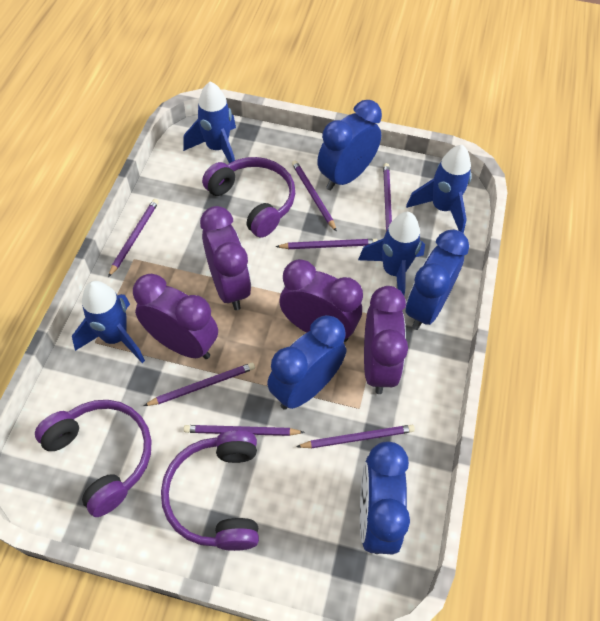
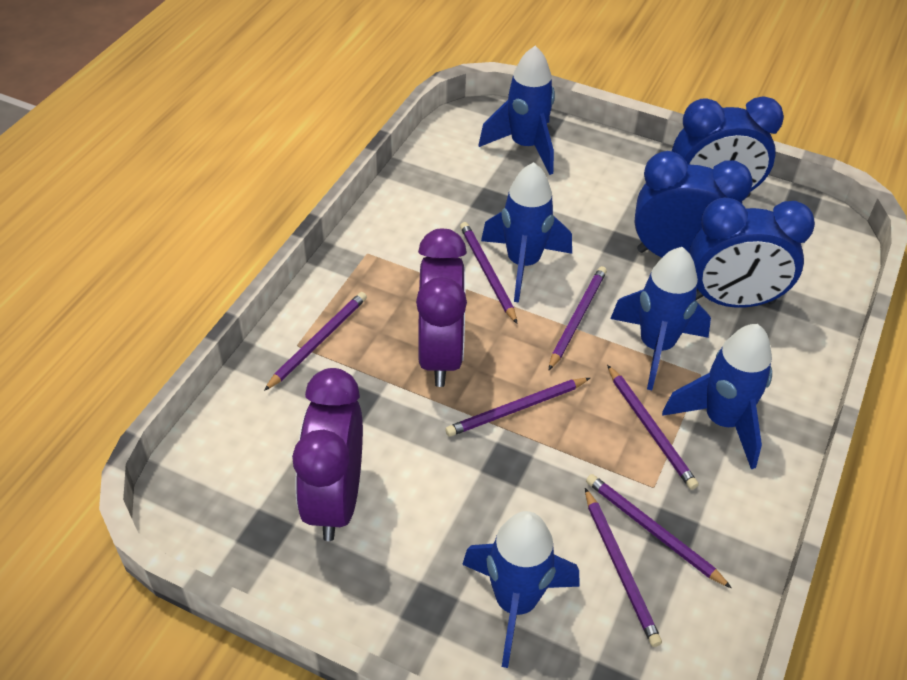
blue clock: 4 -> 3
blue rocket: 4 -> 5
purple clock: 4 -> 2
purple headphones: 3 -> 0

